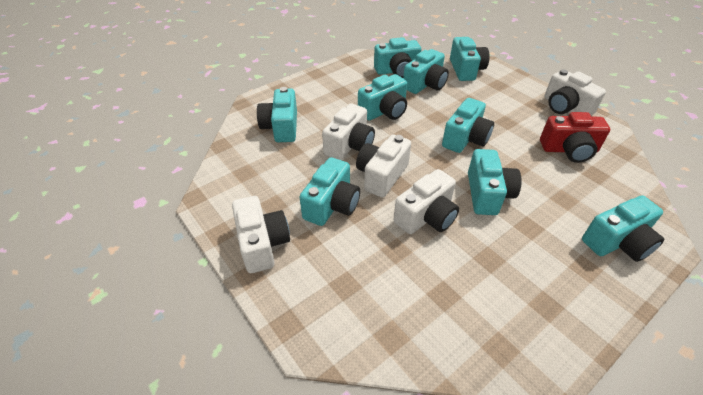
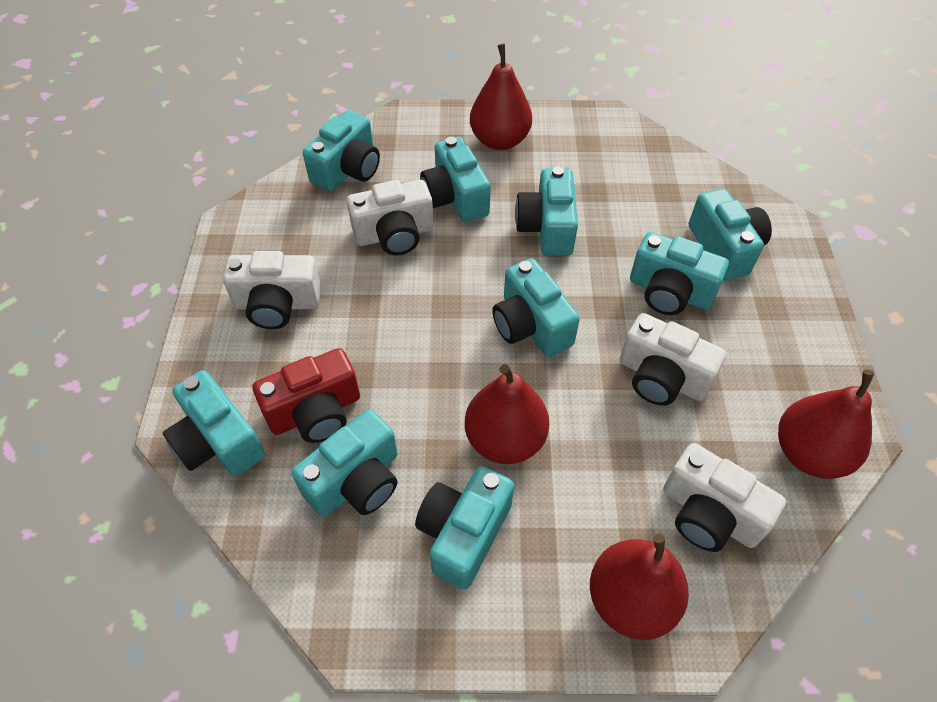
red pear: 0 -> 4
white camera: 5 -> 4

